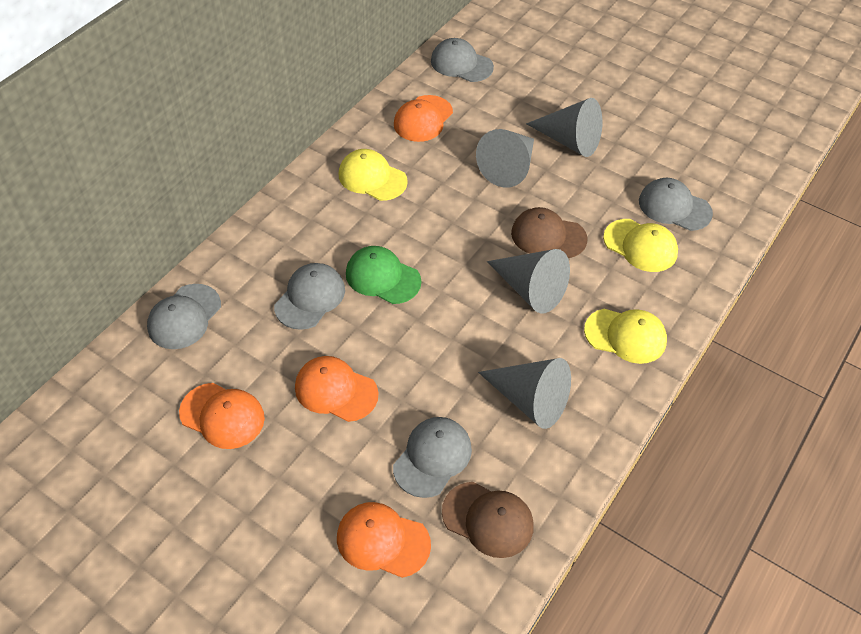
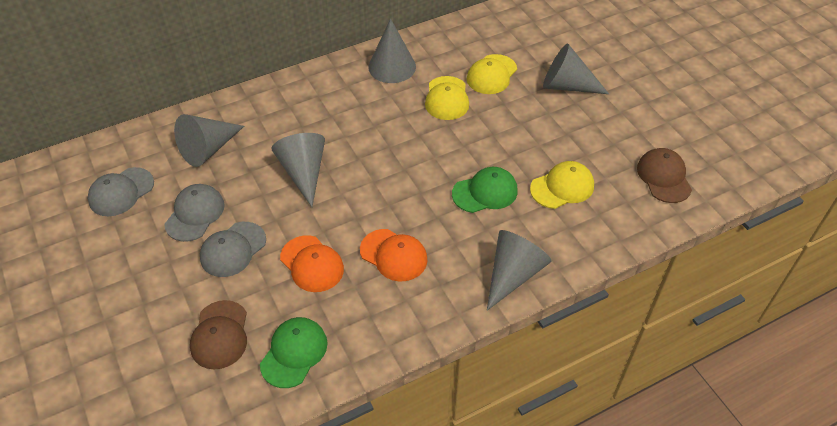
green cap: 1 -> 2
grey cap: 5 -> 3
grey cone: 4 -> 5
orange cap: 4 -> 2

